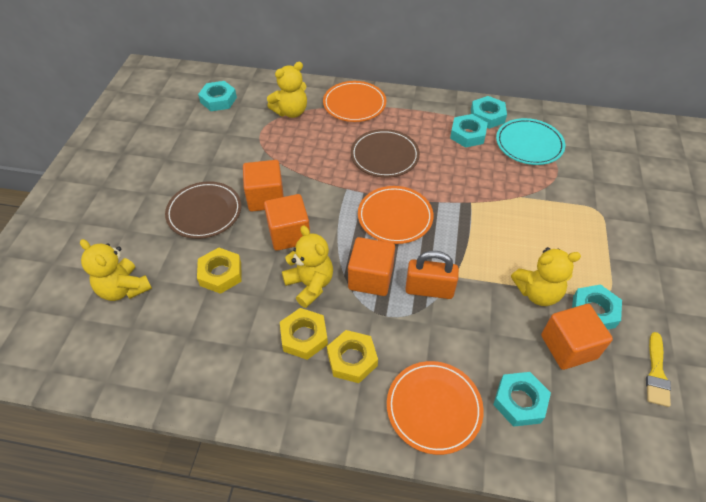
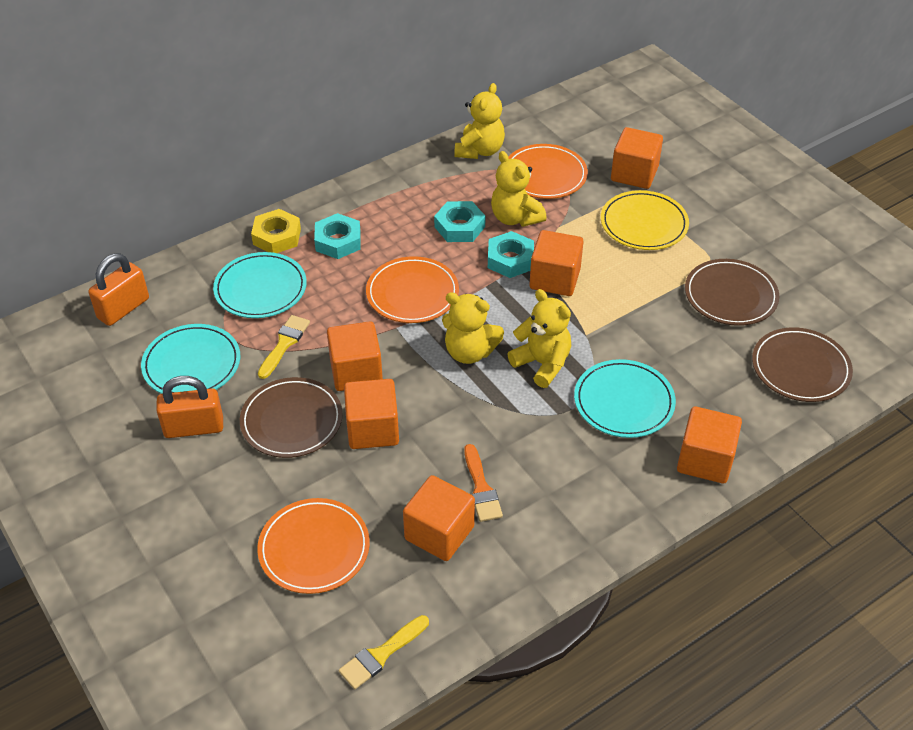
brown plate: 2 -> 3
orange brush: 0 -> 1
orange cube: 4 -> 6
orange padlock: 1 -> 2
turquoise nut: 5 -> 3
turquoise plate: 1 -> 3
yellow brush: 1 -> 2
yellow nut: 3 -> 1
yellow plate: 0 -> 1

